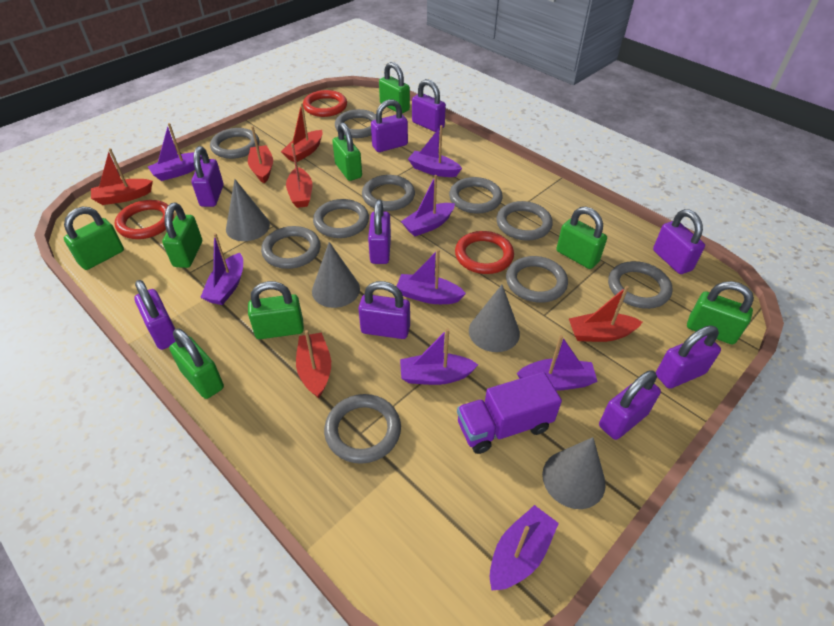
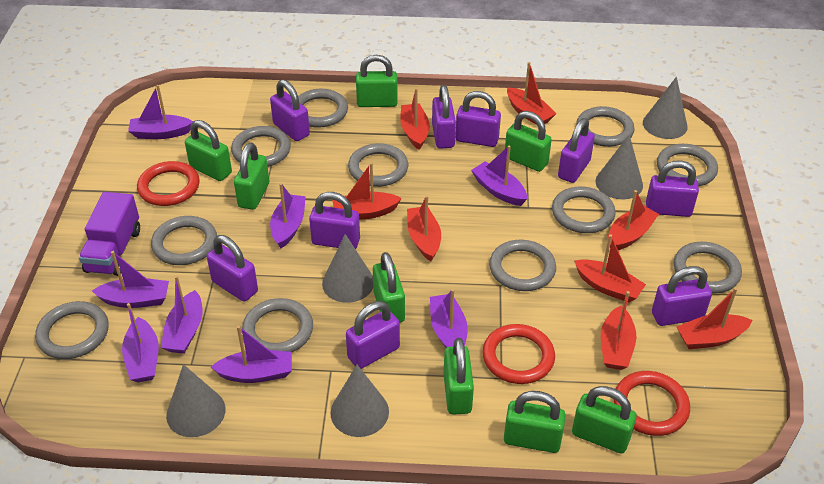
grey cone: 4 -> 5
grey ring: 10 -> 11
red boat: 6 -> 8

